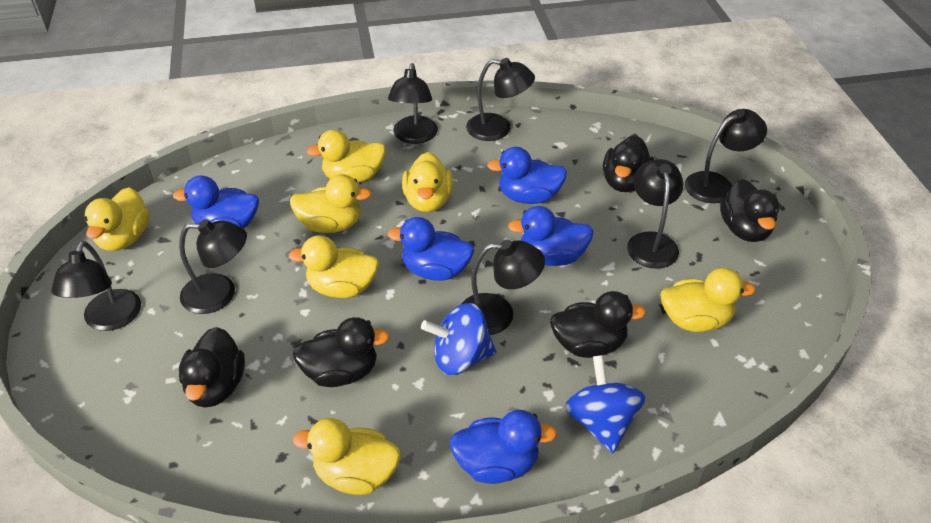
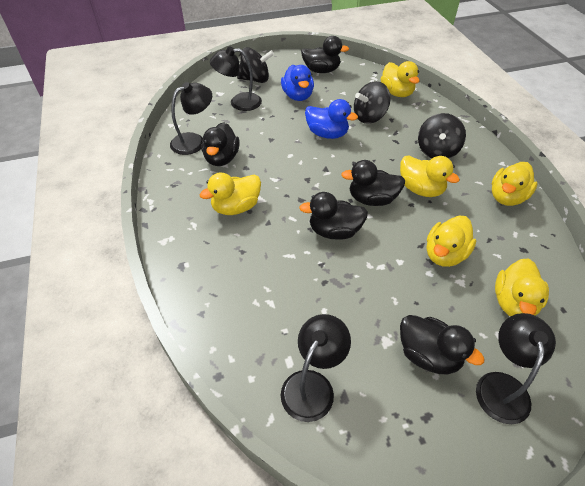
black lamp: 7 -> 4
black spinning top: 0 -> 3
blue duck: 5 -> 2
blue spinning top: 2 -> 0
yellow duck: 7 -> 6

